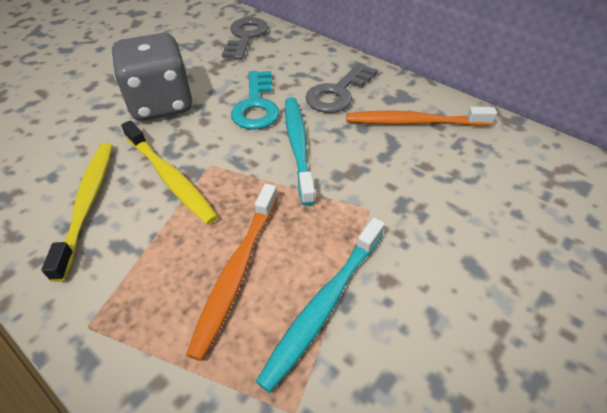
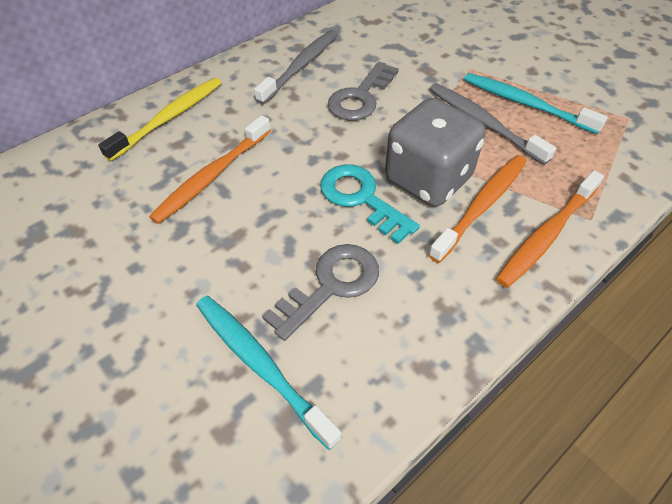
grey toothbrush: 0 -> 2
orange toothbrush: 2 -> 3
yellow toothbrush: 2 -> 1

